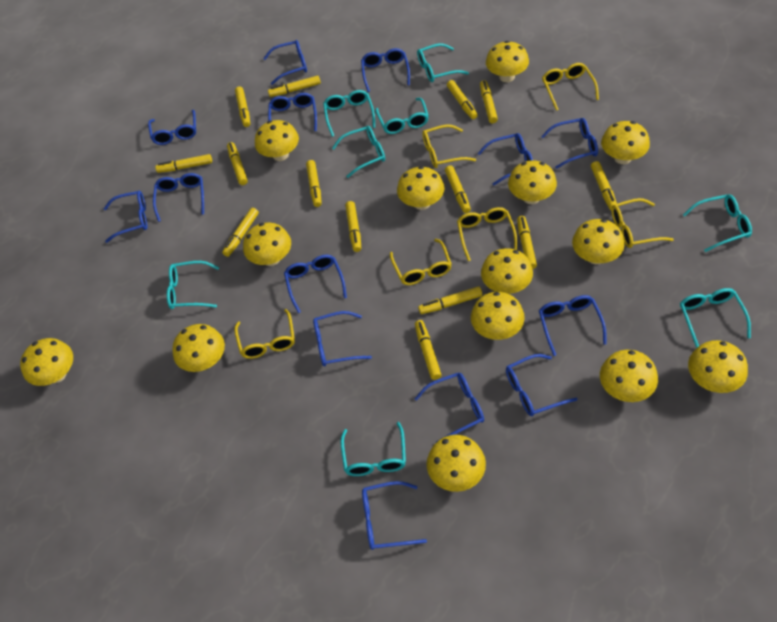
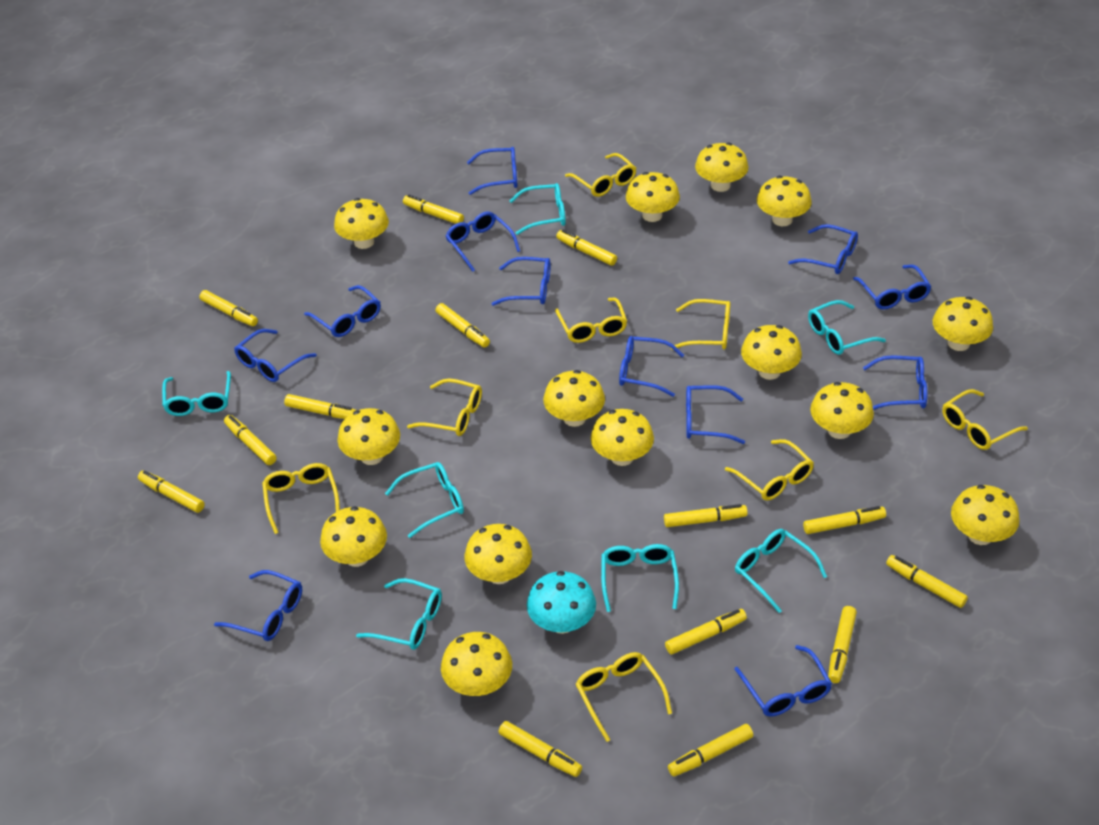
blue glasses: 14 -> 12
turquoise glasses: 8 -> 7
turquoise mushroom: 0 -> 1
yellow glasses: 6 -> 8

